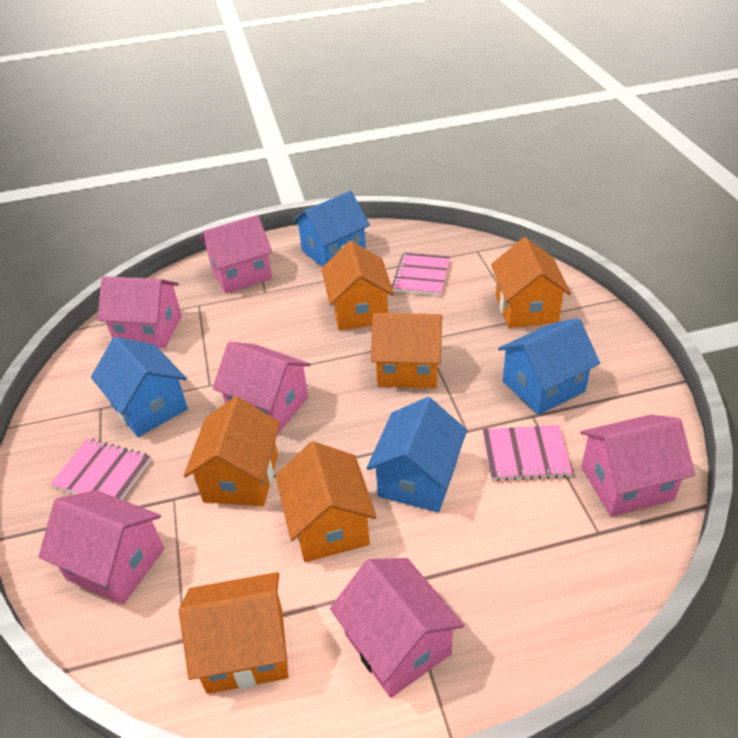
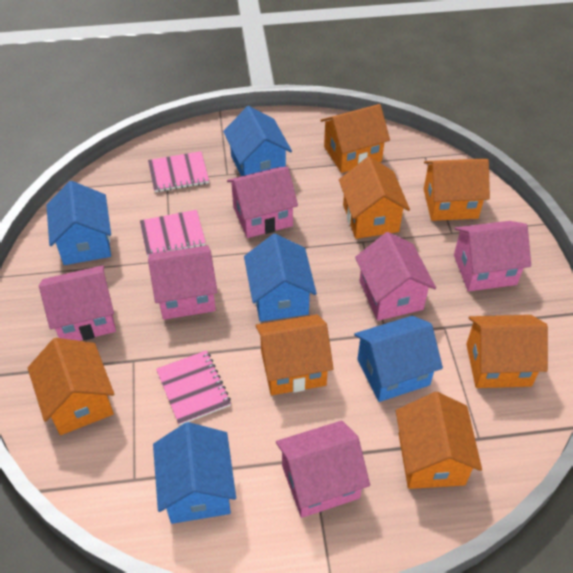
blue house: 4 -> 5
orange house: 6 -> 7

